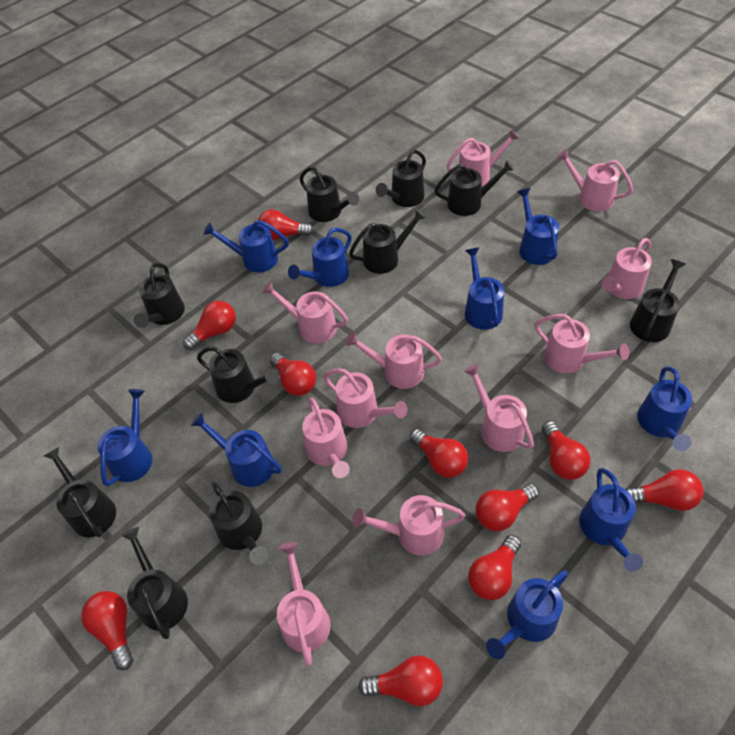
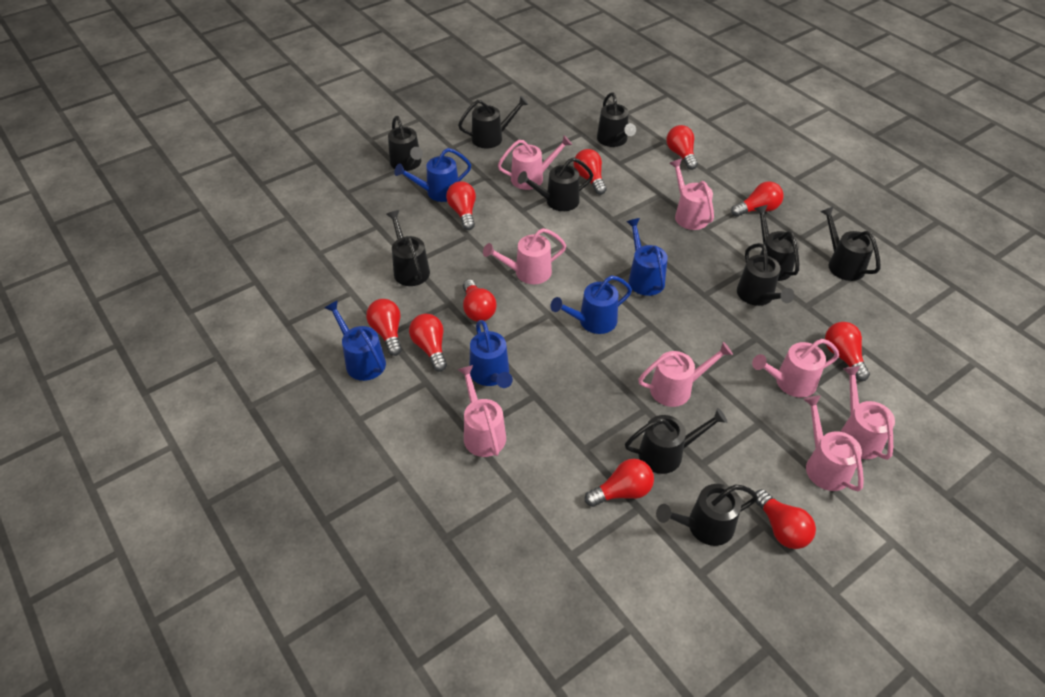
blue watering can: 9 -> 5
pink watering can: 11 -> 8

